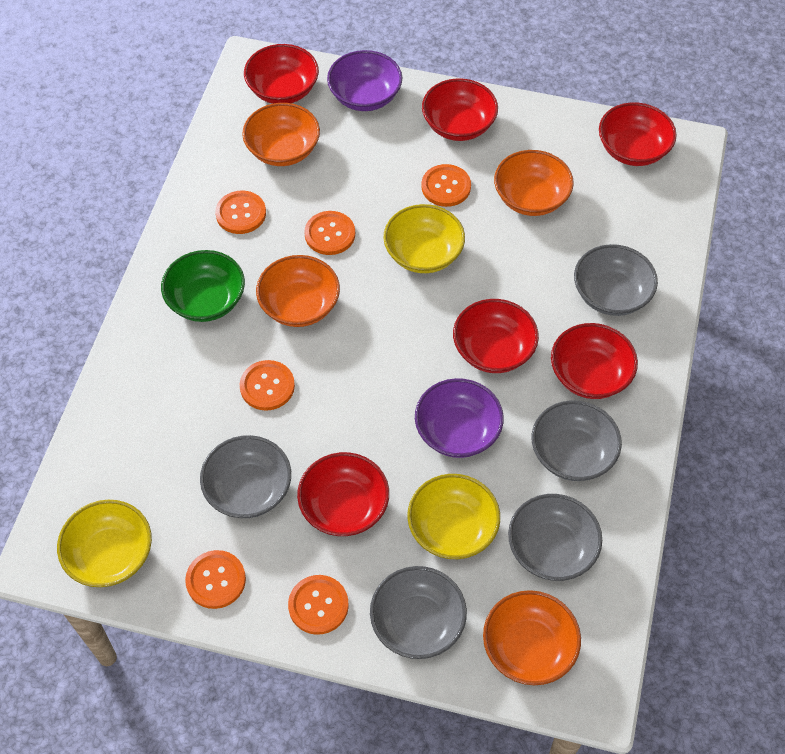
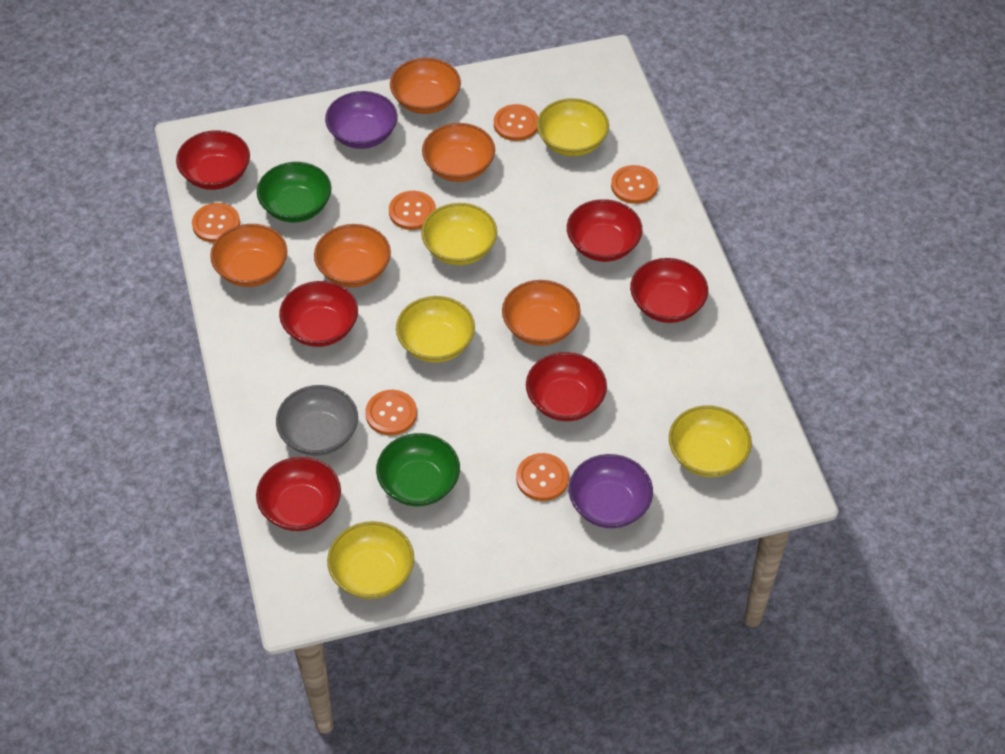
green bowl: 1 -> 2
grey bowl: 5 -> 1
orange bowl: 4 -> 5
yellow bowl: 3 -> 5

